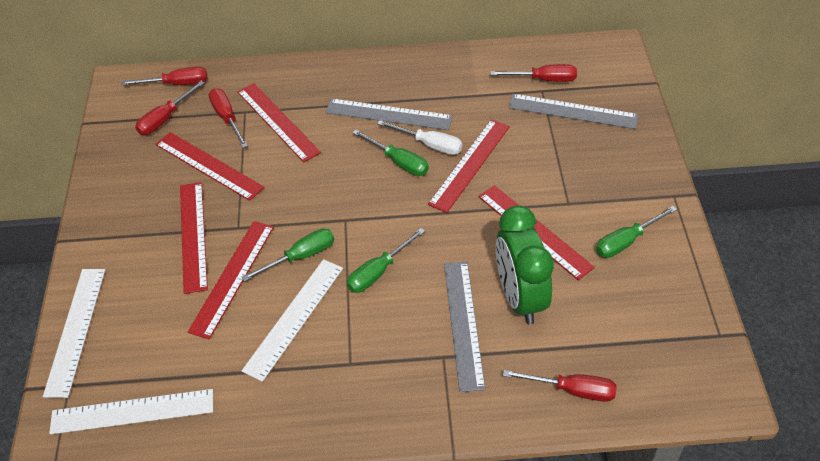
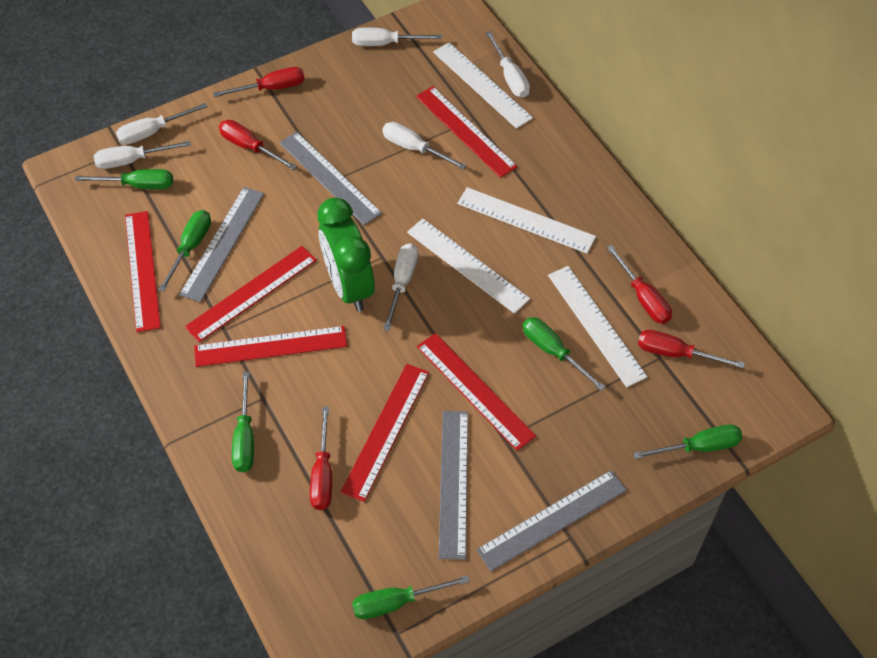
green screwdriver: 4 -> 6
grey ruler: 3 -> 4
white ruler: 3 -> 4
white screwdriver: 1 -> 6

